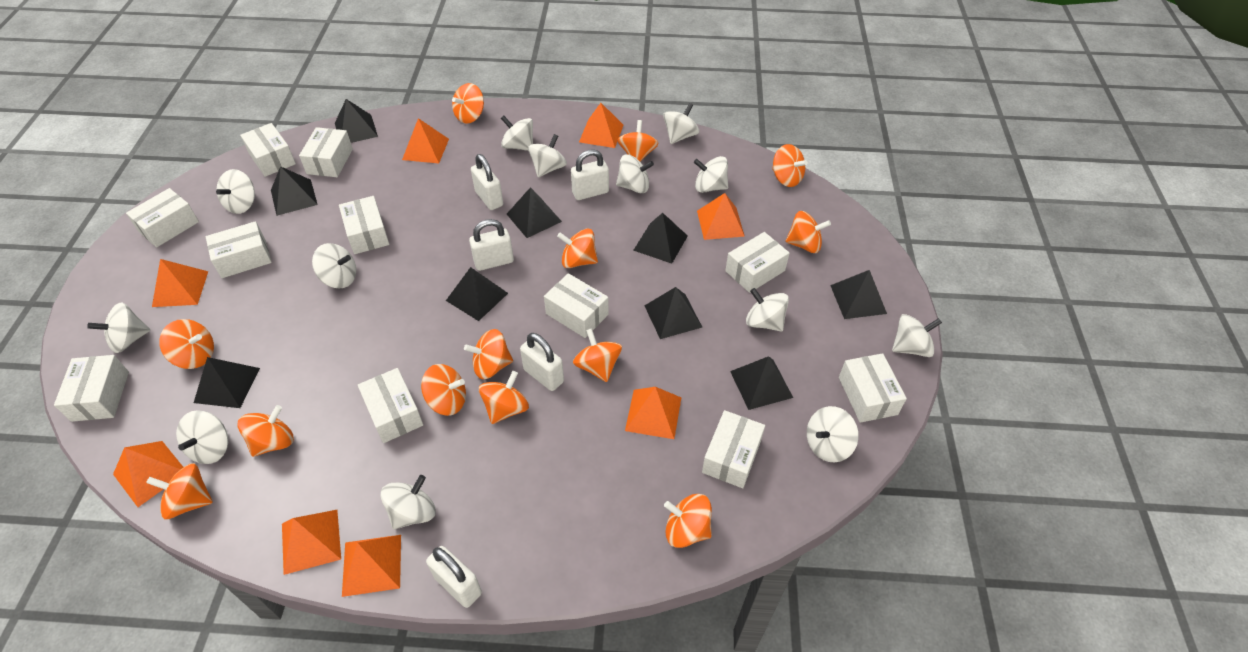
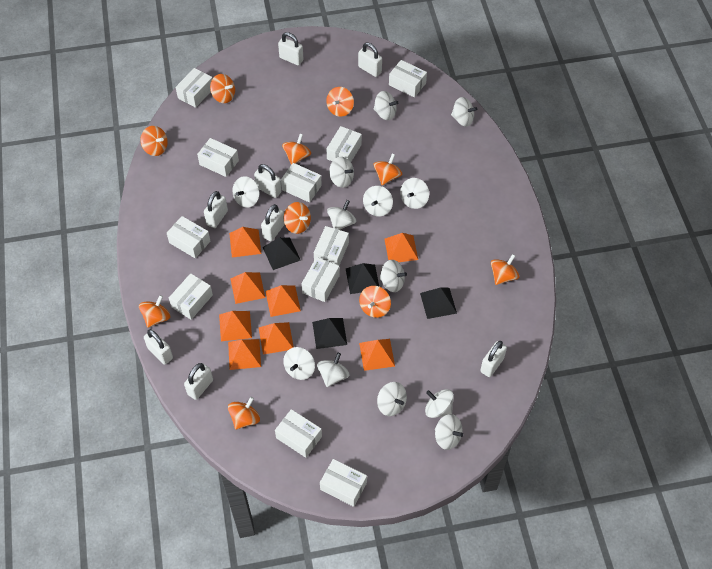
black pyramid: 9 -> 4
orange spinning top: 13 -> 10
white padlock: 5 -> 8

